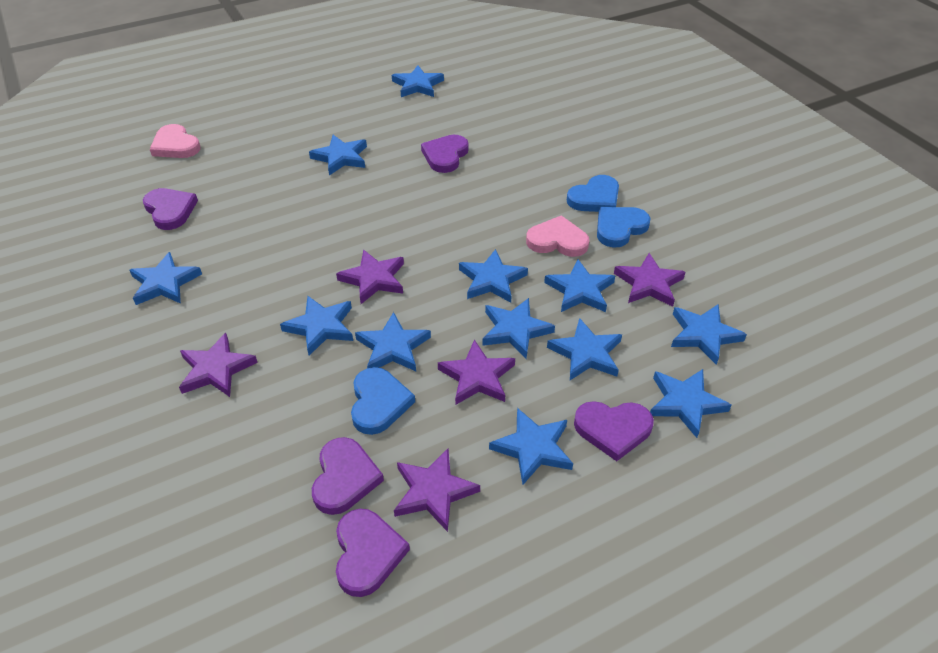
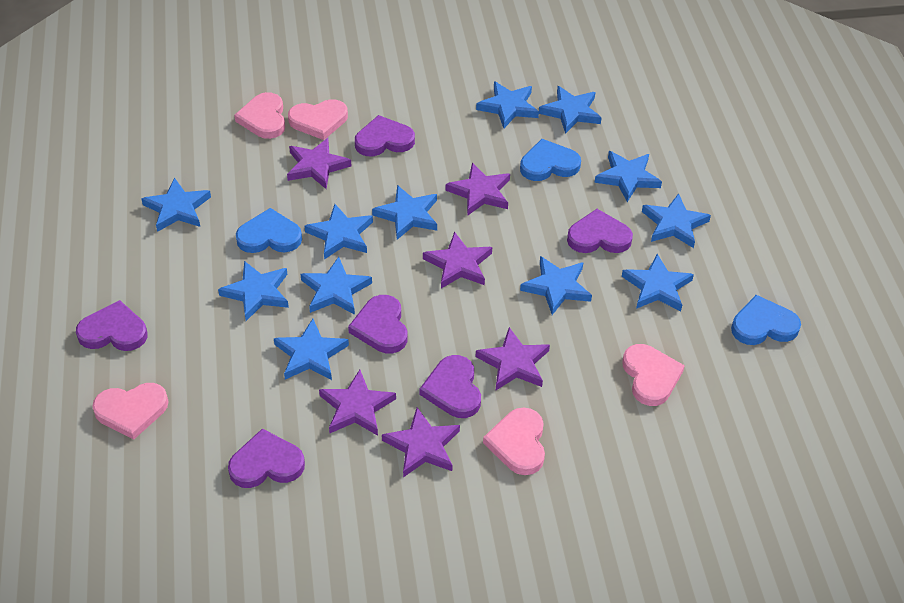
pink heart: 2 -> 5
purple heart: 5 -> 6
purple star: 5 -> 6

